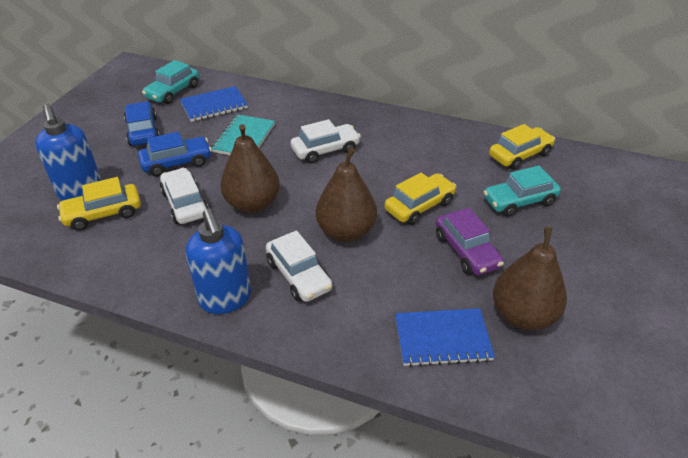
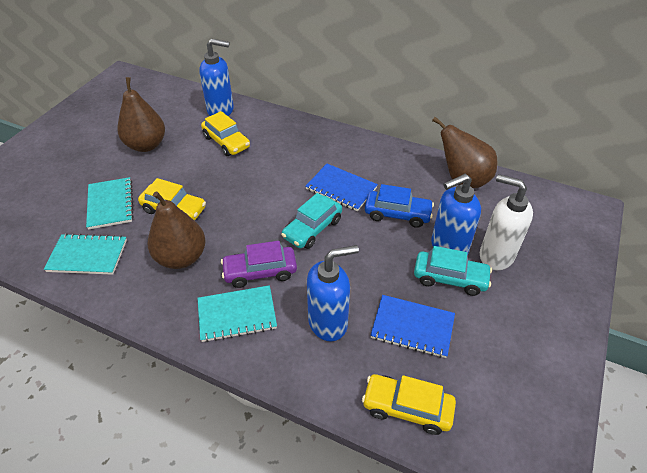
blue car: 2 -> 1
blue soap dispenser: 2 -> 3
turquoise notebook: 1 -> 3
white car: 3 -> 0
white soap dispenser: 0 -> 1

